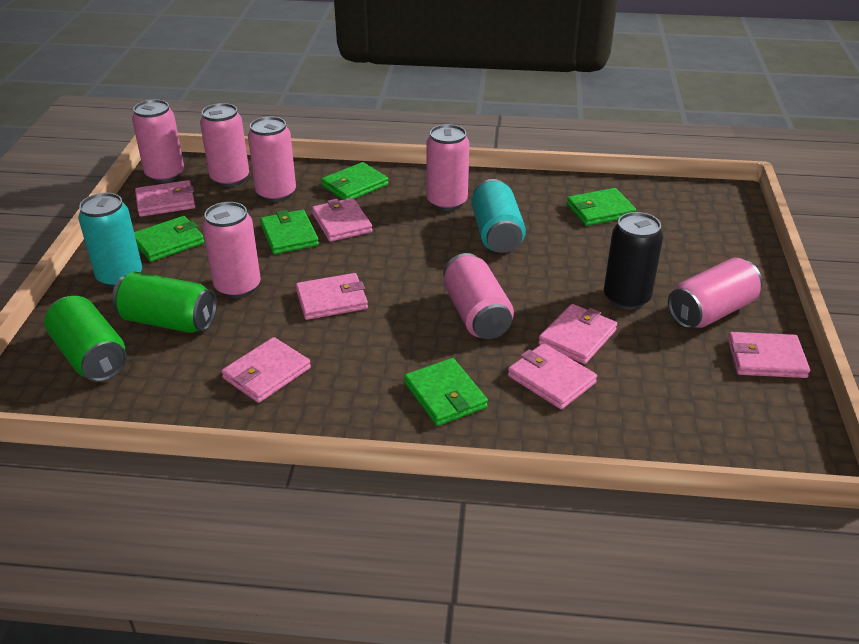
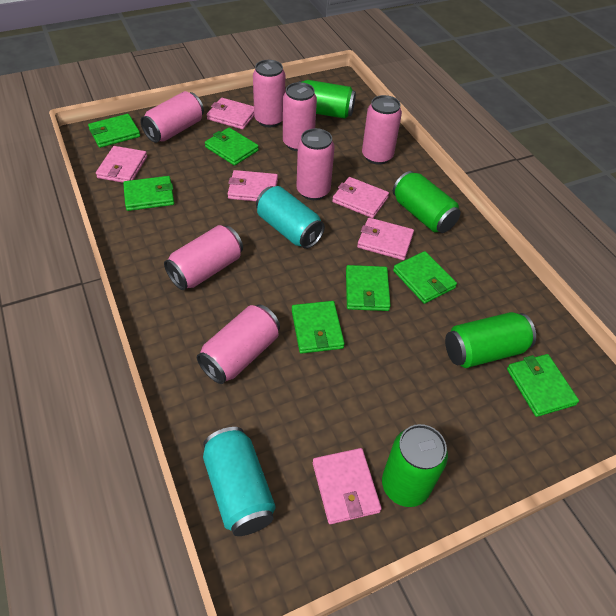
black can: 1 -> 0
green can: 2 -> 4
green wallet: 5 -> 7
pink wallet: 7 -> 6

